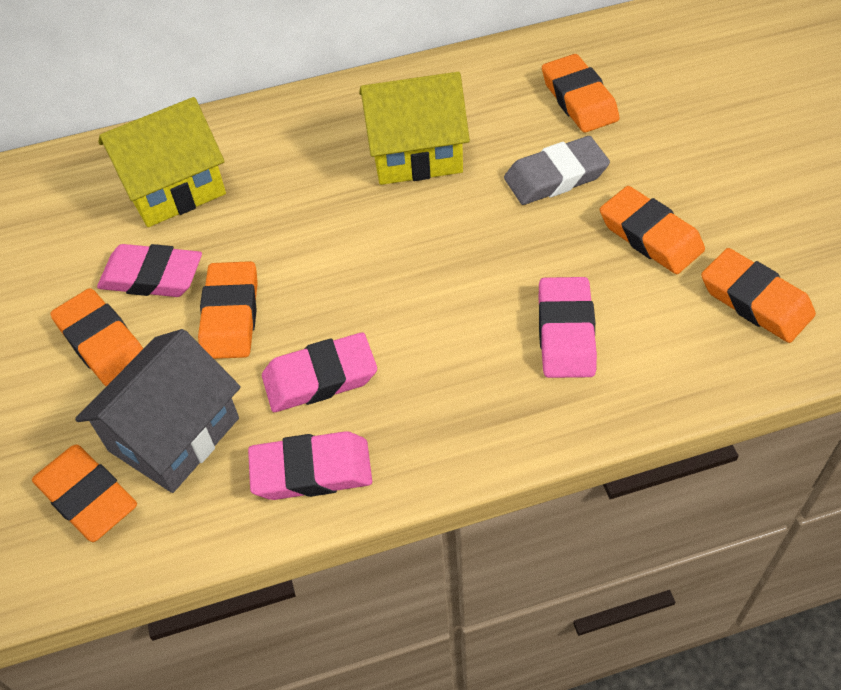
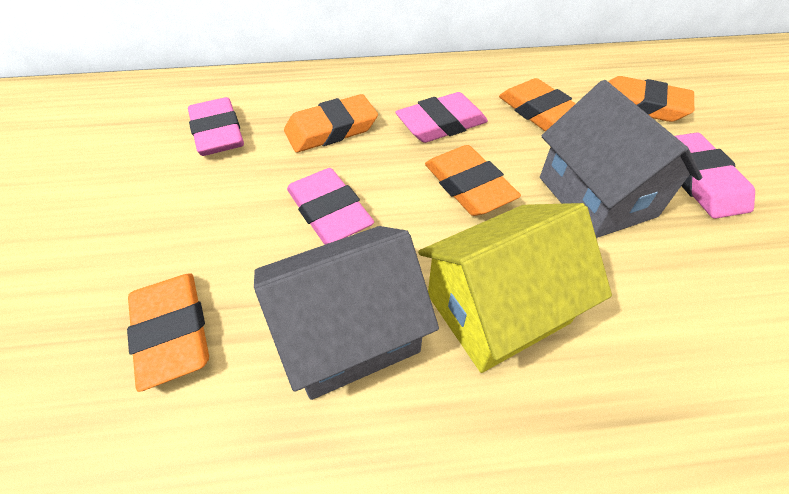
grey eraser: 1 -> 0
grey house: 1 -> 2
orange eraser: 6 -> 5
yellow house: 2 -> 1

